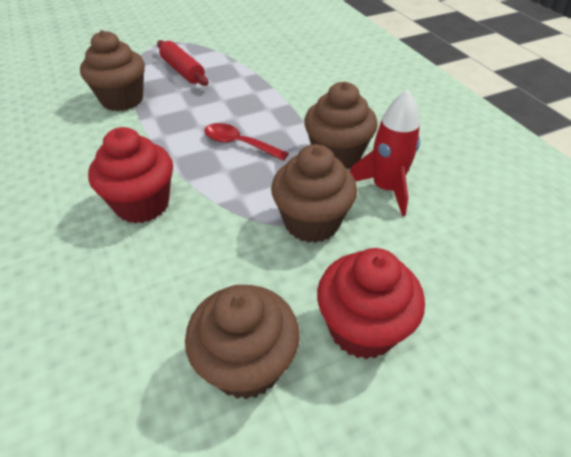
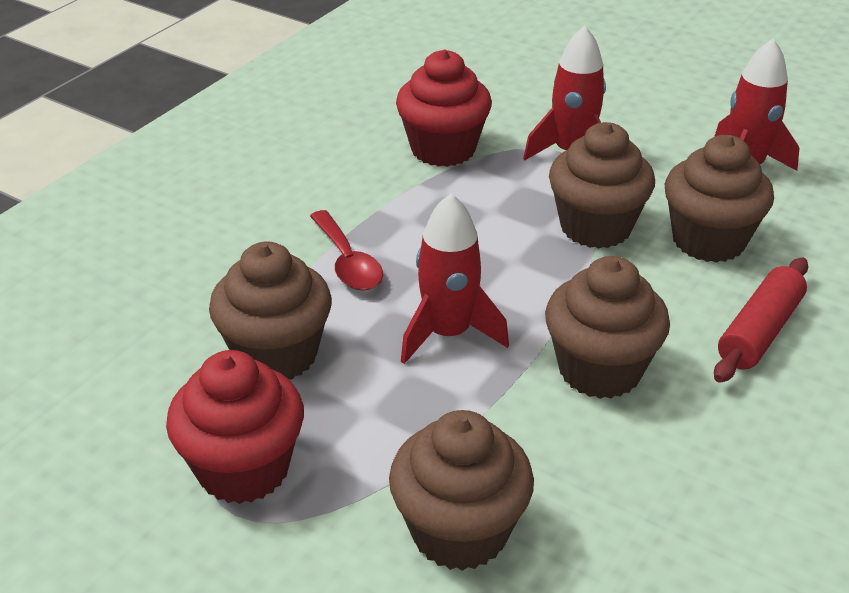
brown cupcake: 4 -> 5
red rocket: 1 -> 3

